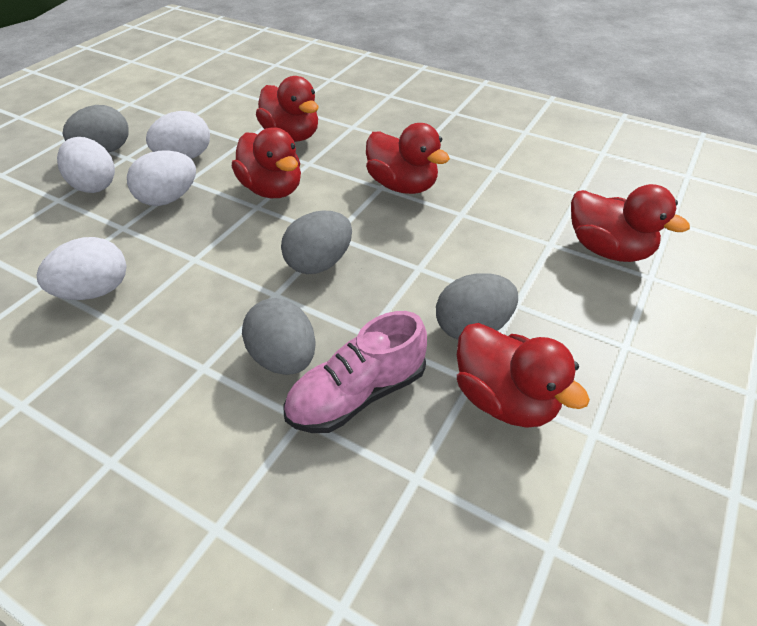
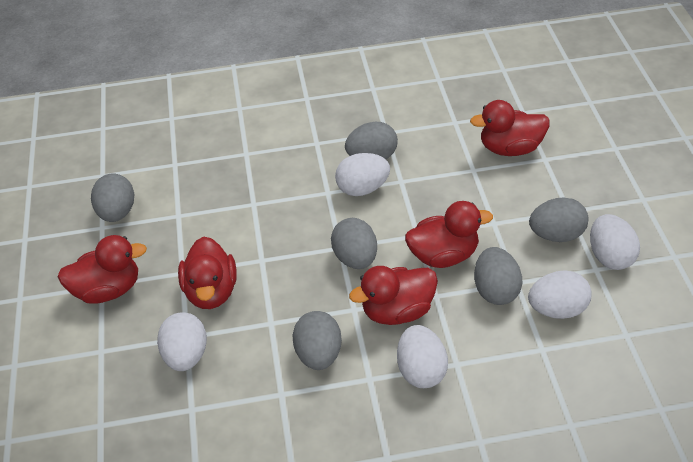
grey egg: 4 -> 6
pink shoe: 1 -> 0
white egg: 4 -> 5

